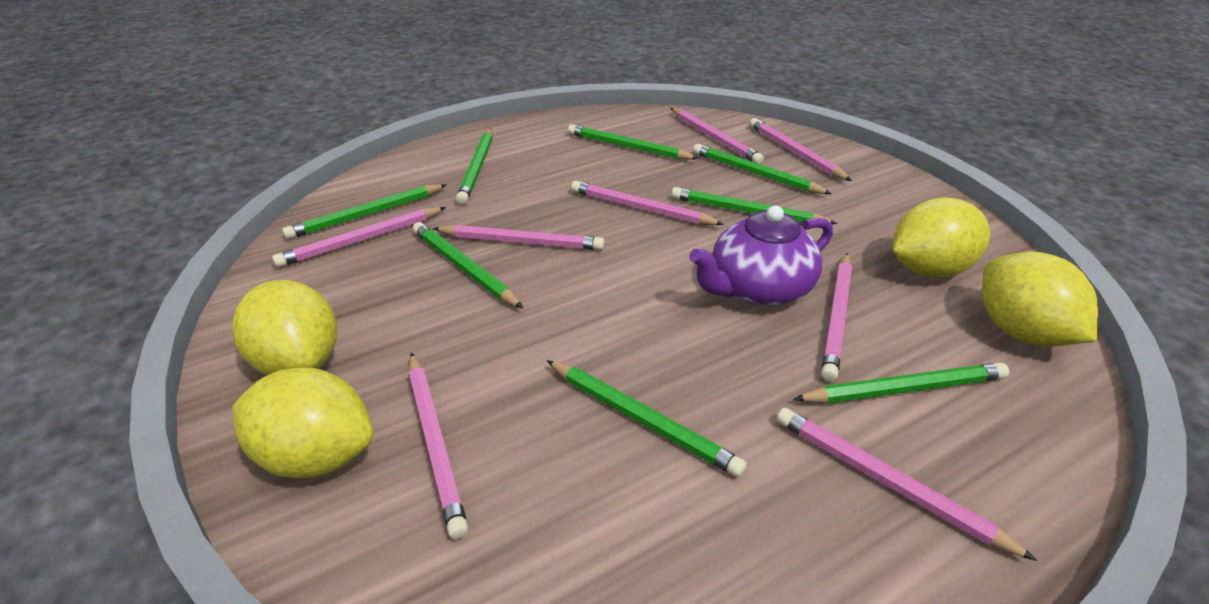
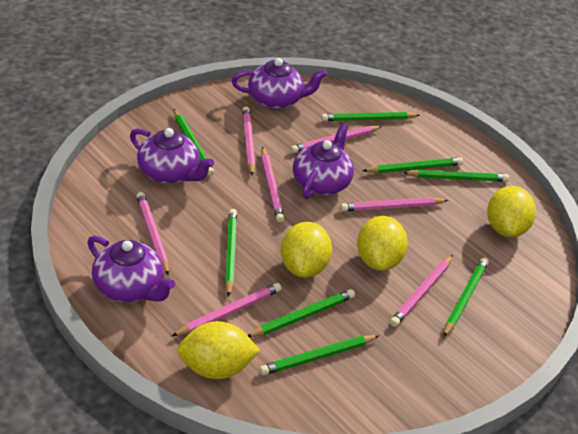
pink pencil: 8 -> 7
purple teapot: 1 -> 4

